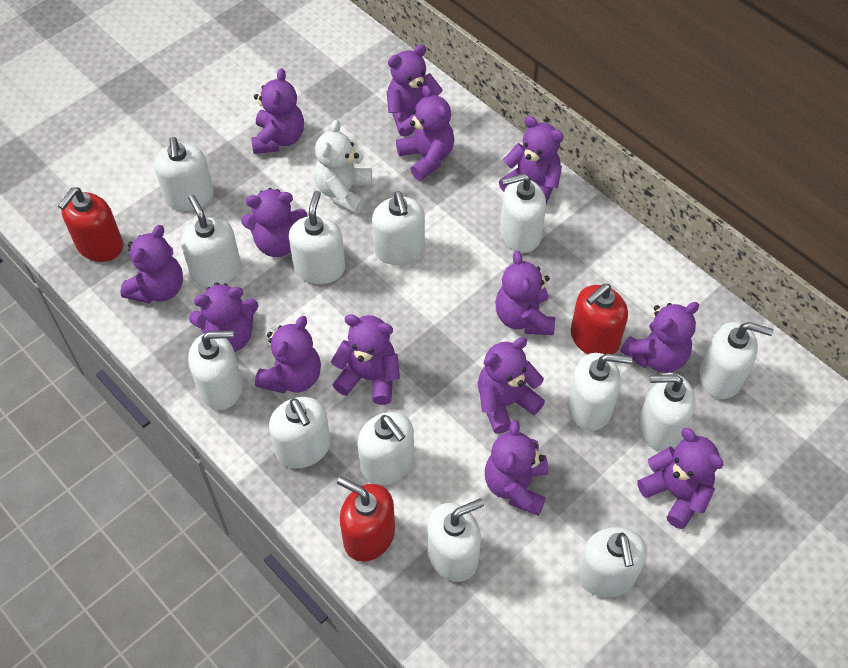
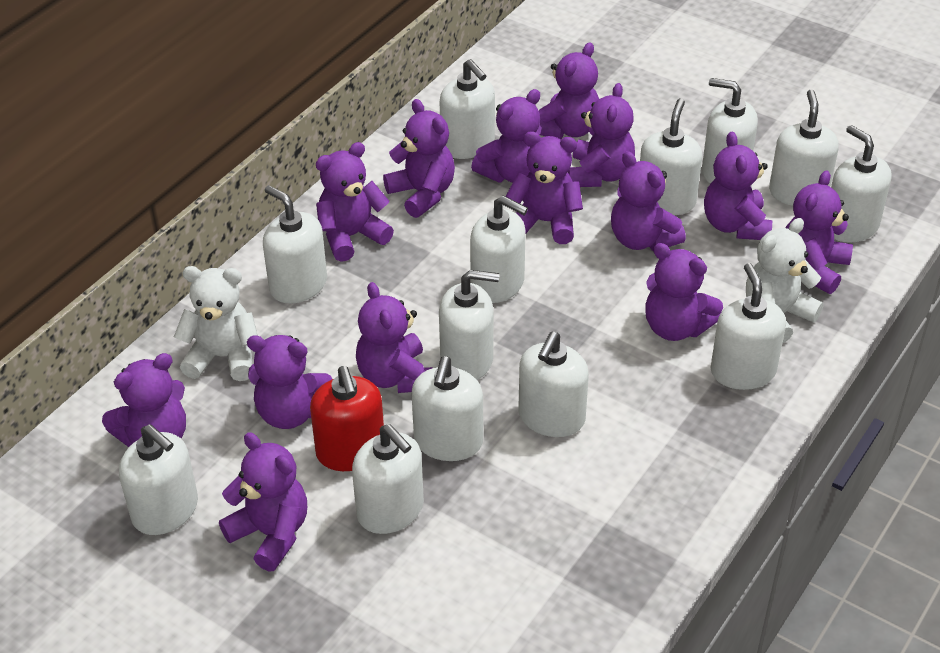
red soap dispenser: 3 -> 1
white teddy bear: 1 -> 2

